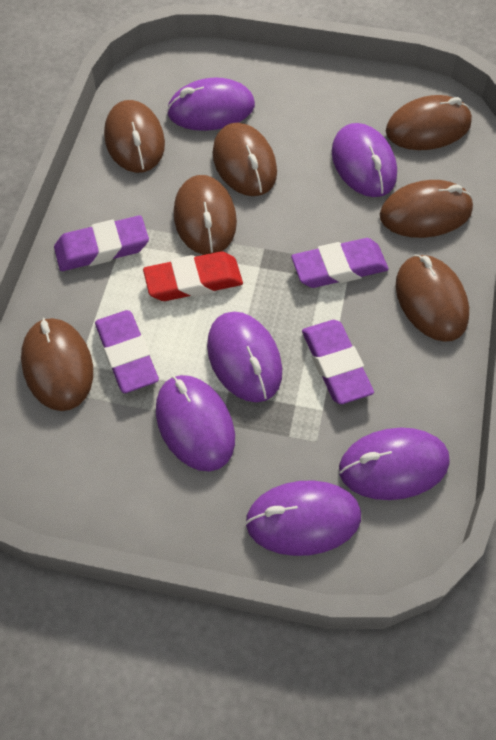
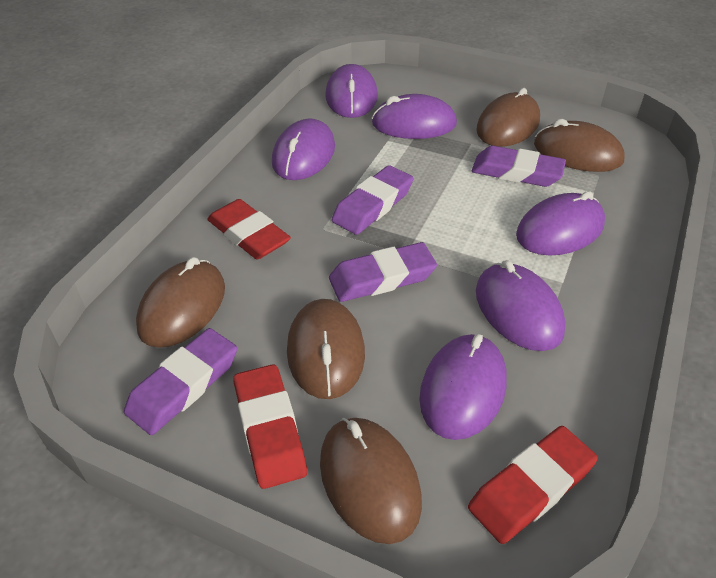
brown mouse: 7 -> 5
red eraser: 1 -> 3

